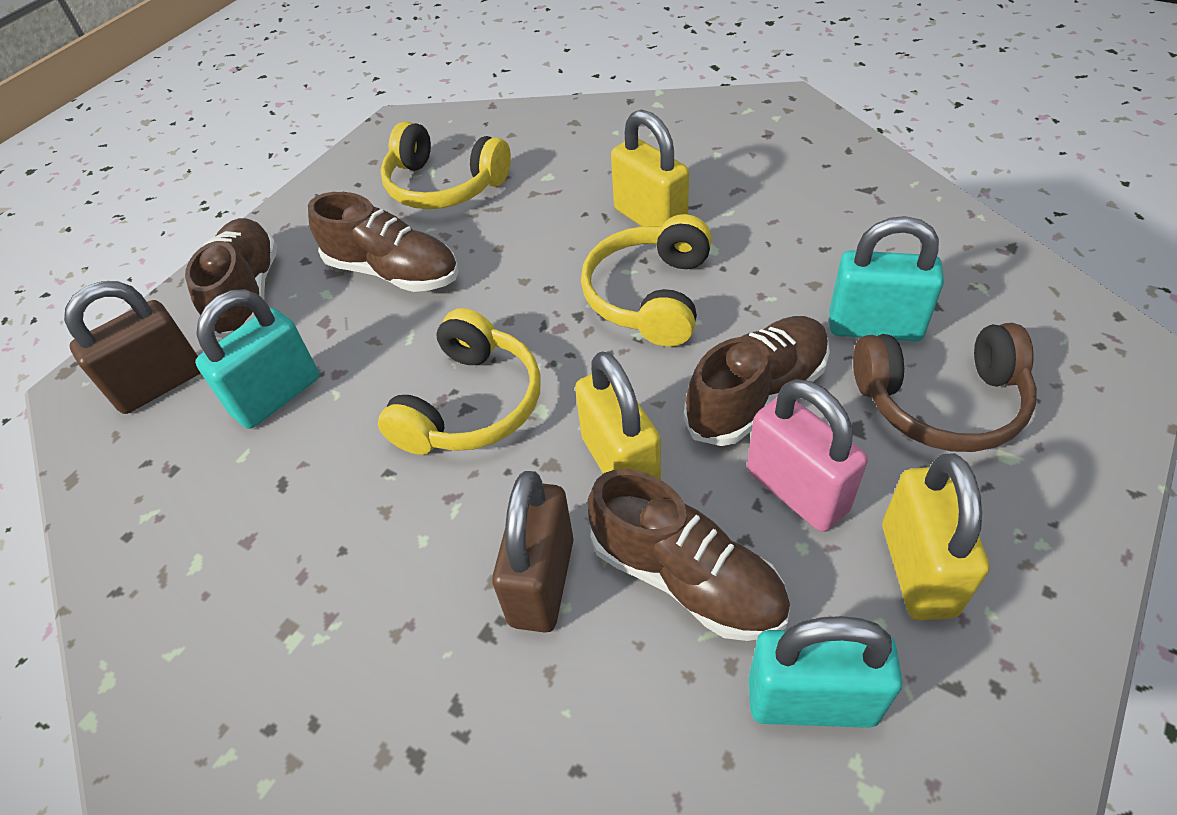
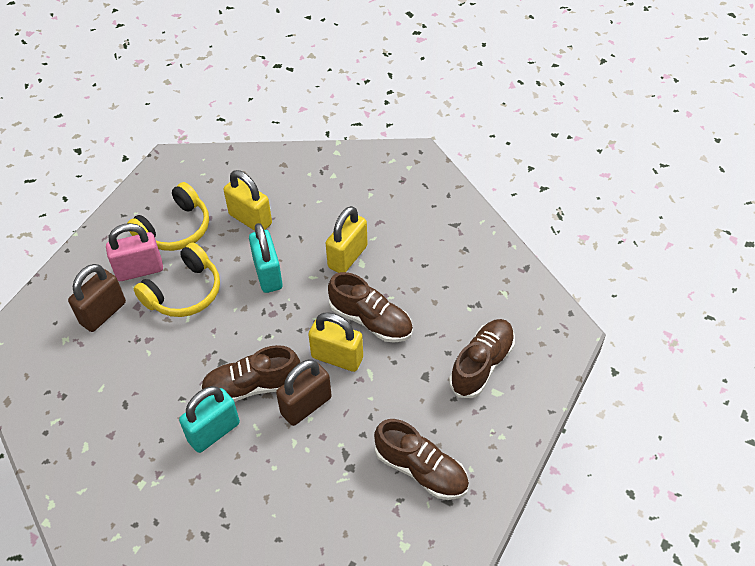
brown headphones: 1 -> 0
turquoise padlock: 3 -> 2
yellow headphones: 3 -> 2

